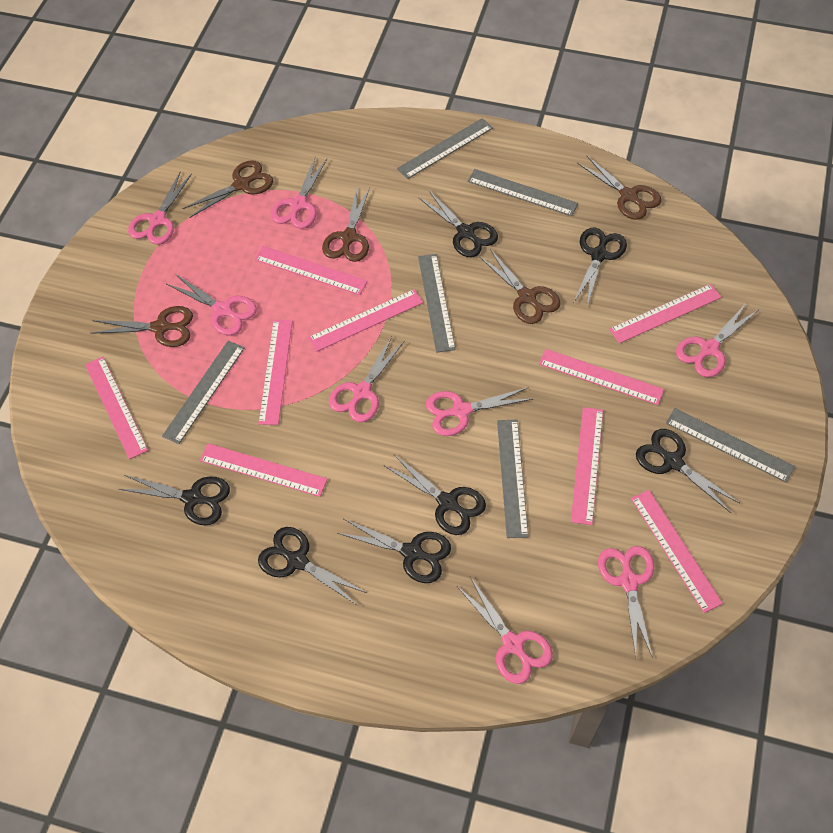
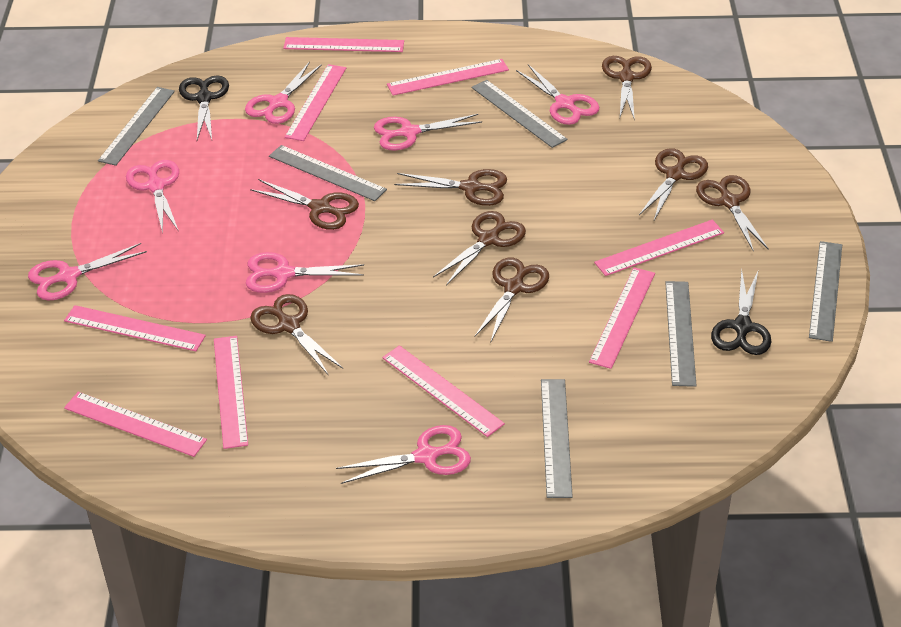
black scissors: 7 -> 2
brown scissors: 5 -> 8
pink scissors: 8 -> 7

